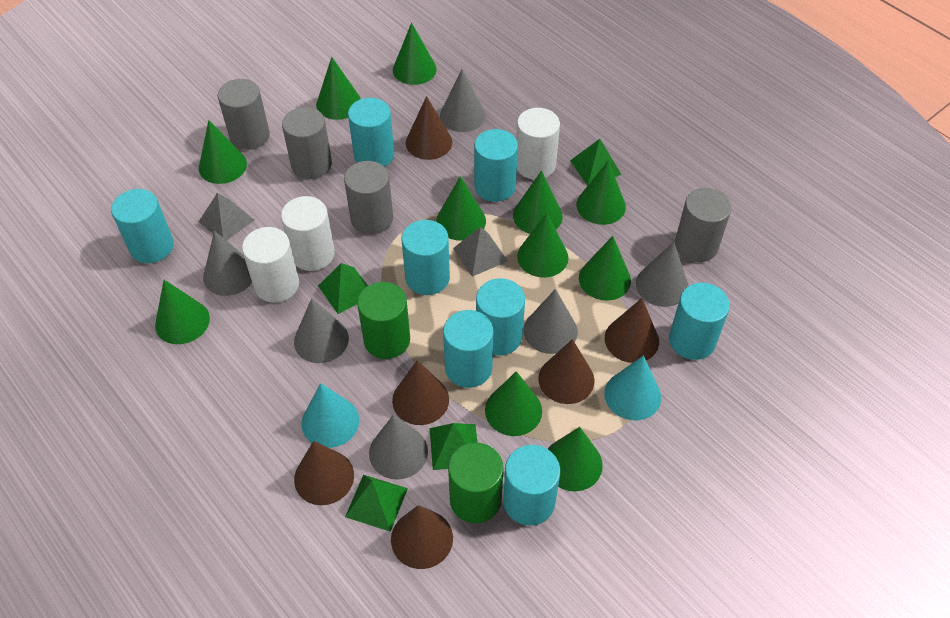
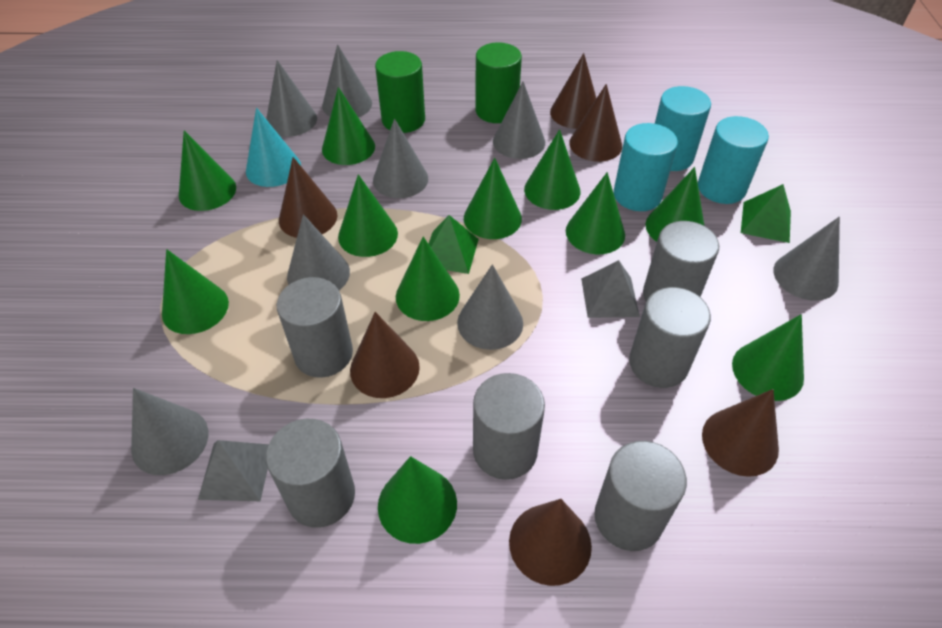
green pyramid: 4 -> 2
grey cone: 6 -> 8
grey cylinder: 4 -> 6
turquoise cone: 2 -> 1
turquoise cylinder: 8 -> 3
white cylinder: 3 -> 0

